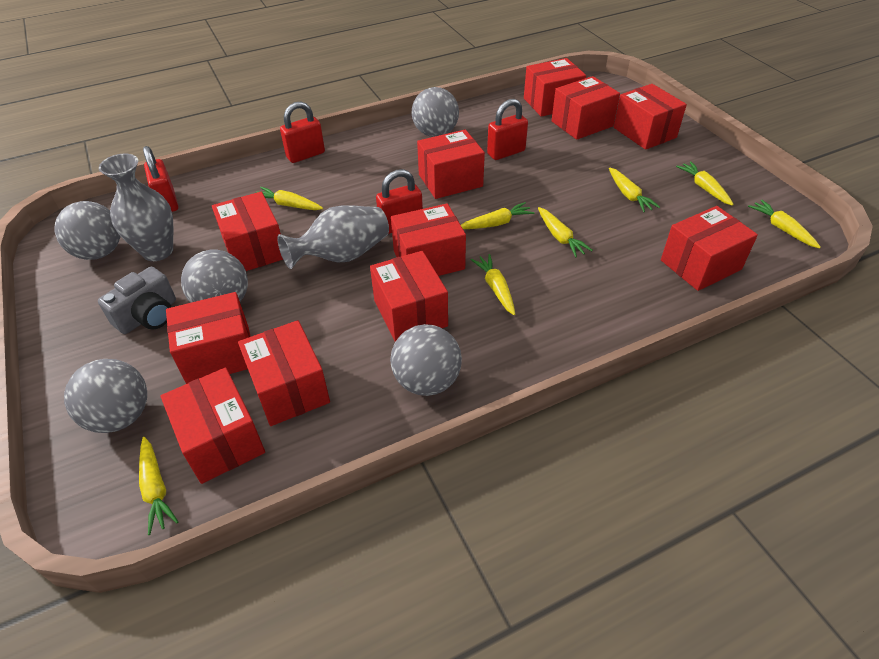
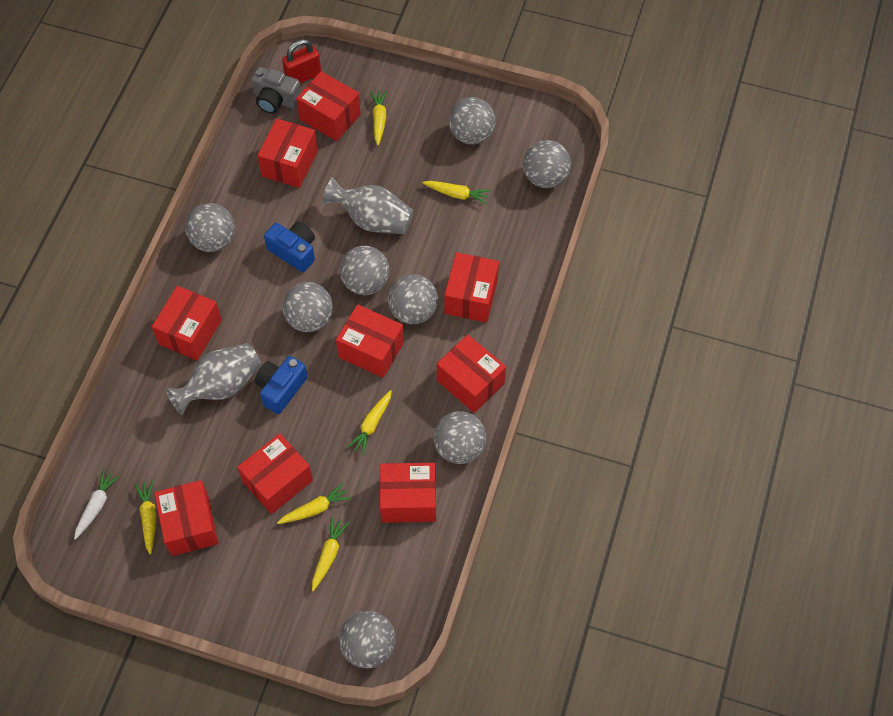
blue camera: 0 -> 2
grey ball: 5 -> 8
red box: 11 -> 9
red padlock: 4 -> 1
white carrot: 0 -> 1
yellow carrot: 8 -> 6

